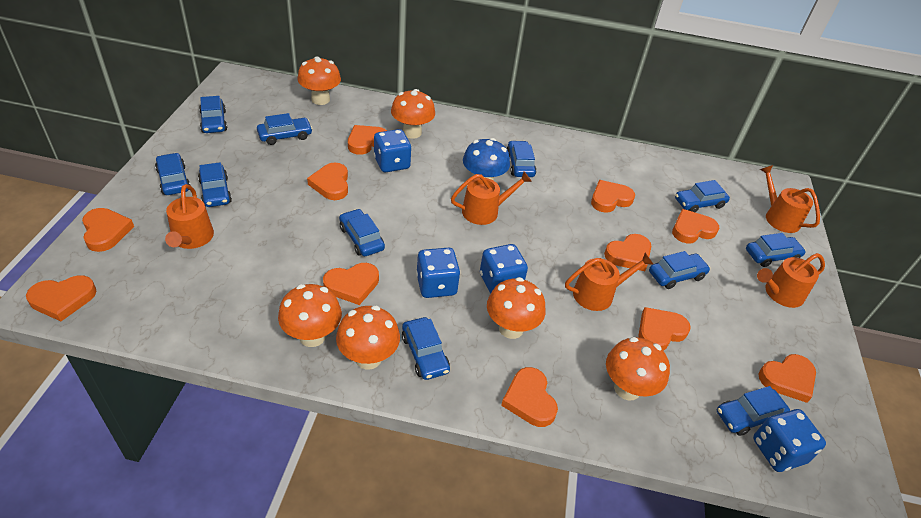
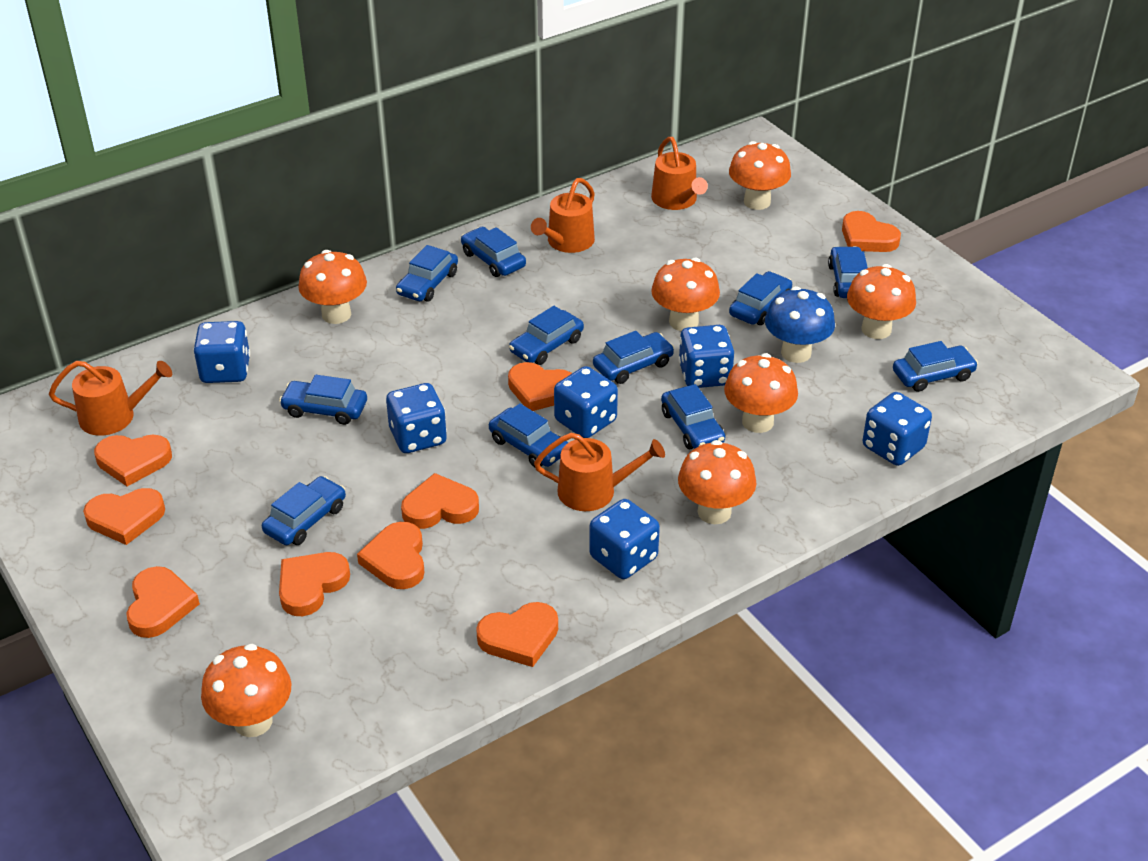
blue dice: 4 -> 6
orange heart: 11 -> 9
orange mushroom: 6 -> 7
orange watering can: 5 -> 4

